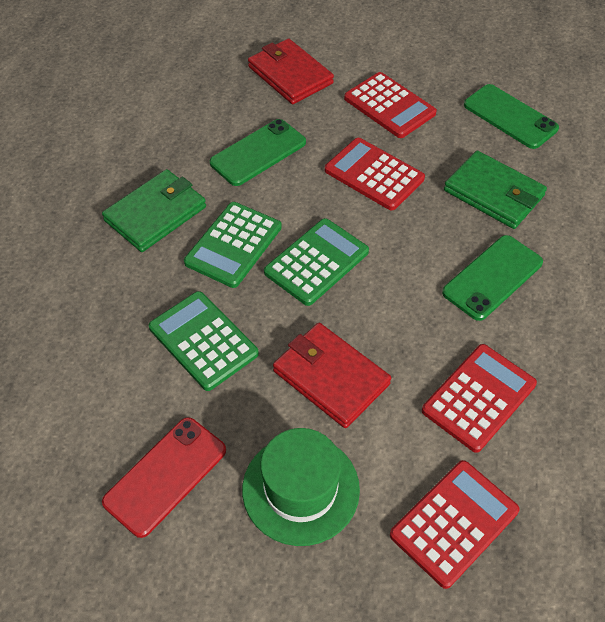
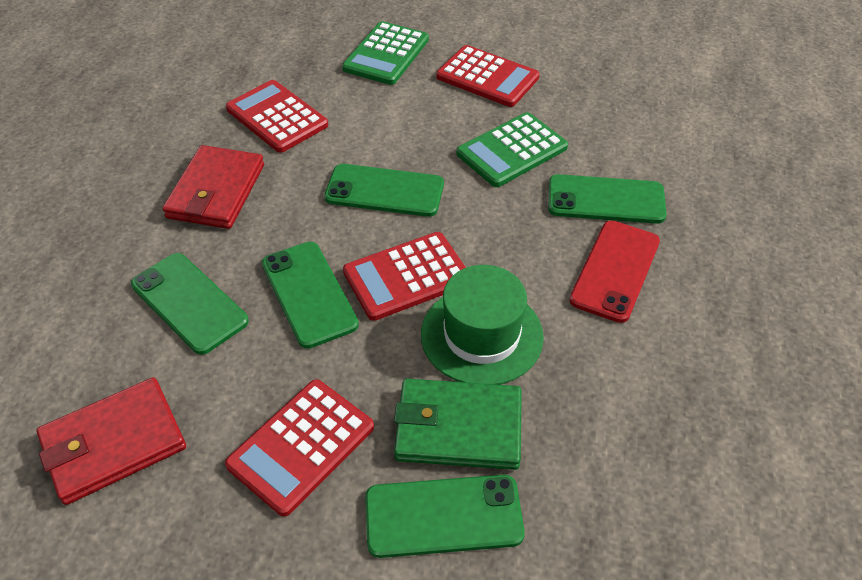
green calculator: 3 -> 2
green phone: 3 -> 5
green wallet: 2 -> 1

